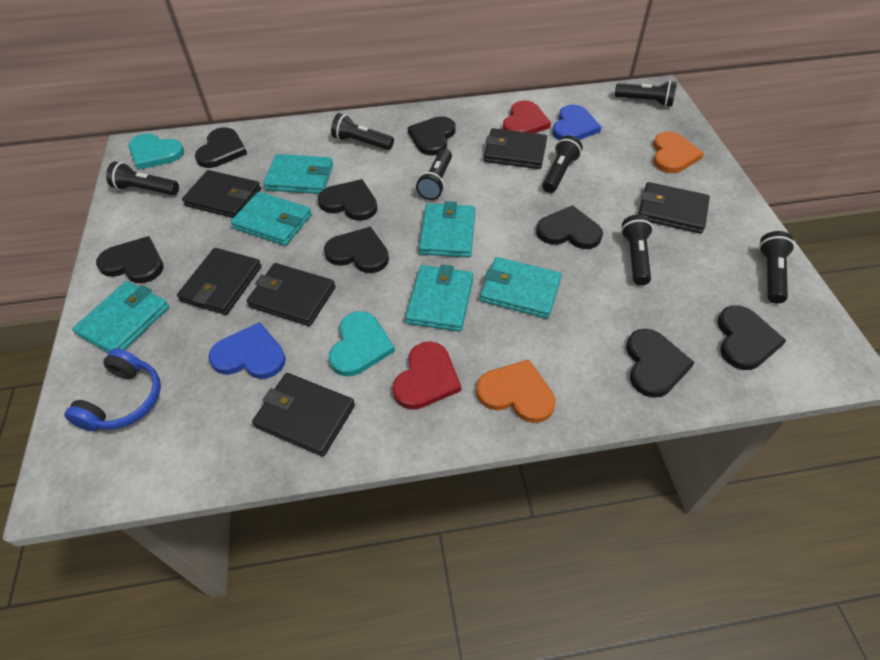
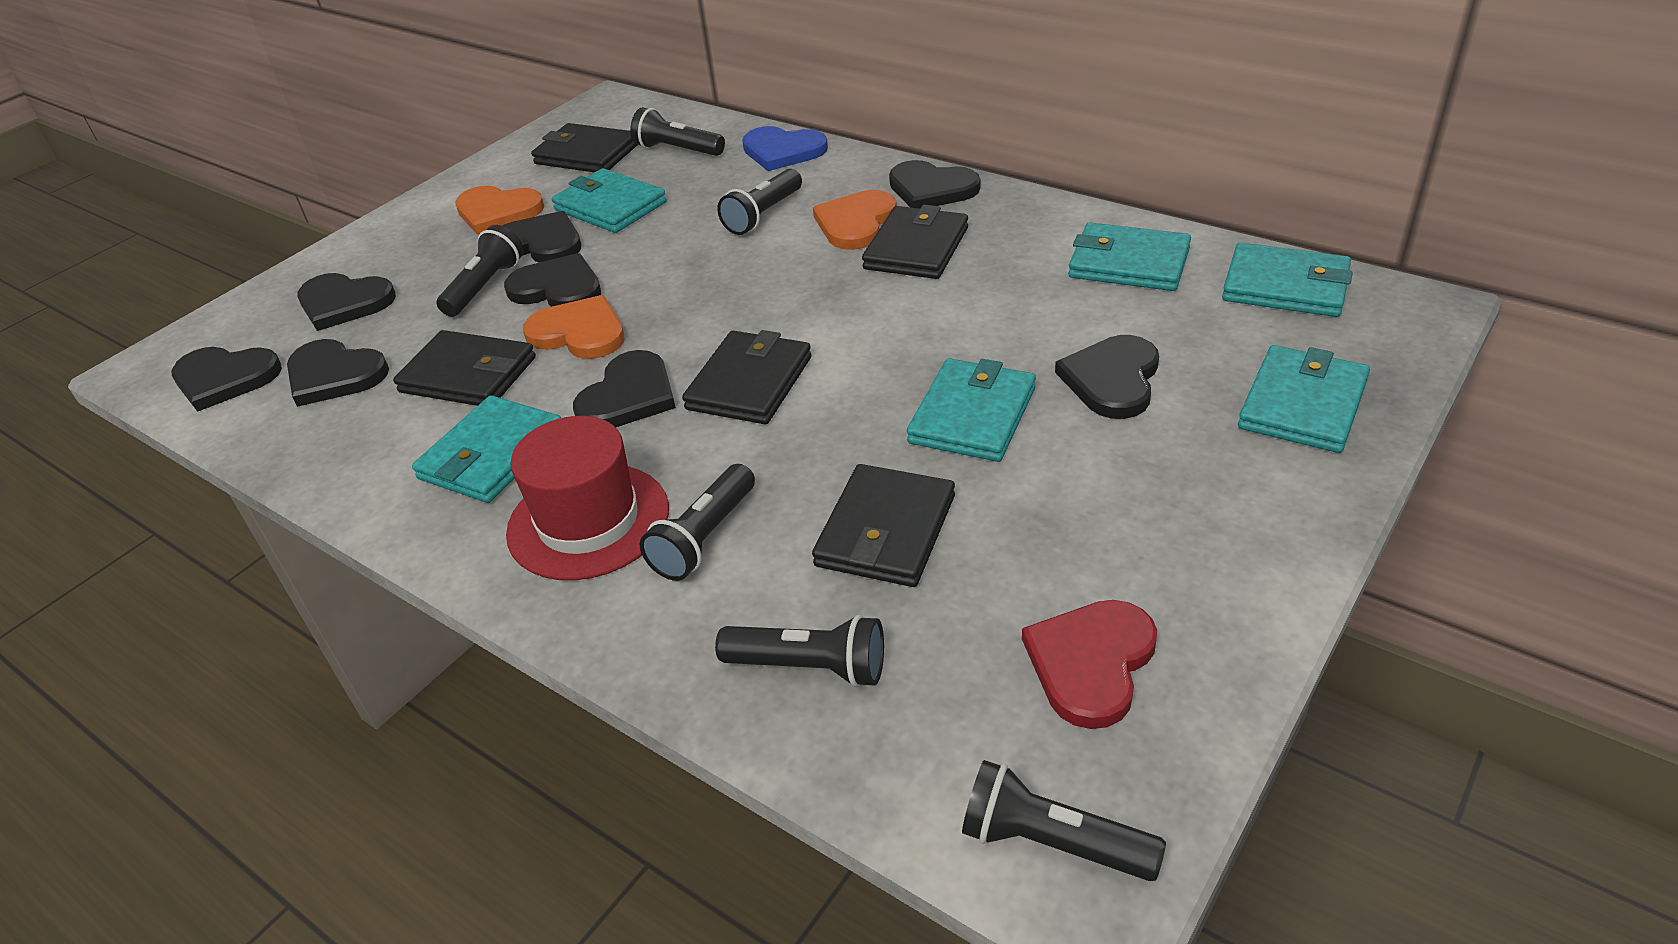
black flashlight: 7 -> 6
black wallet: 6 -> 5
blue headphones: 1 -> 0
blue heart: 2 -> 1
orange heart: 2 -> 3
red hat: 0 -> 1
red heart: 2 -> 1
turquoise heart: 2 -> 0

